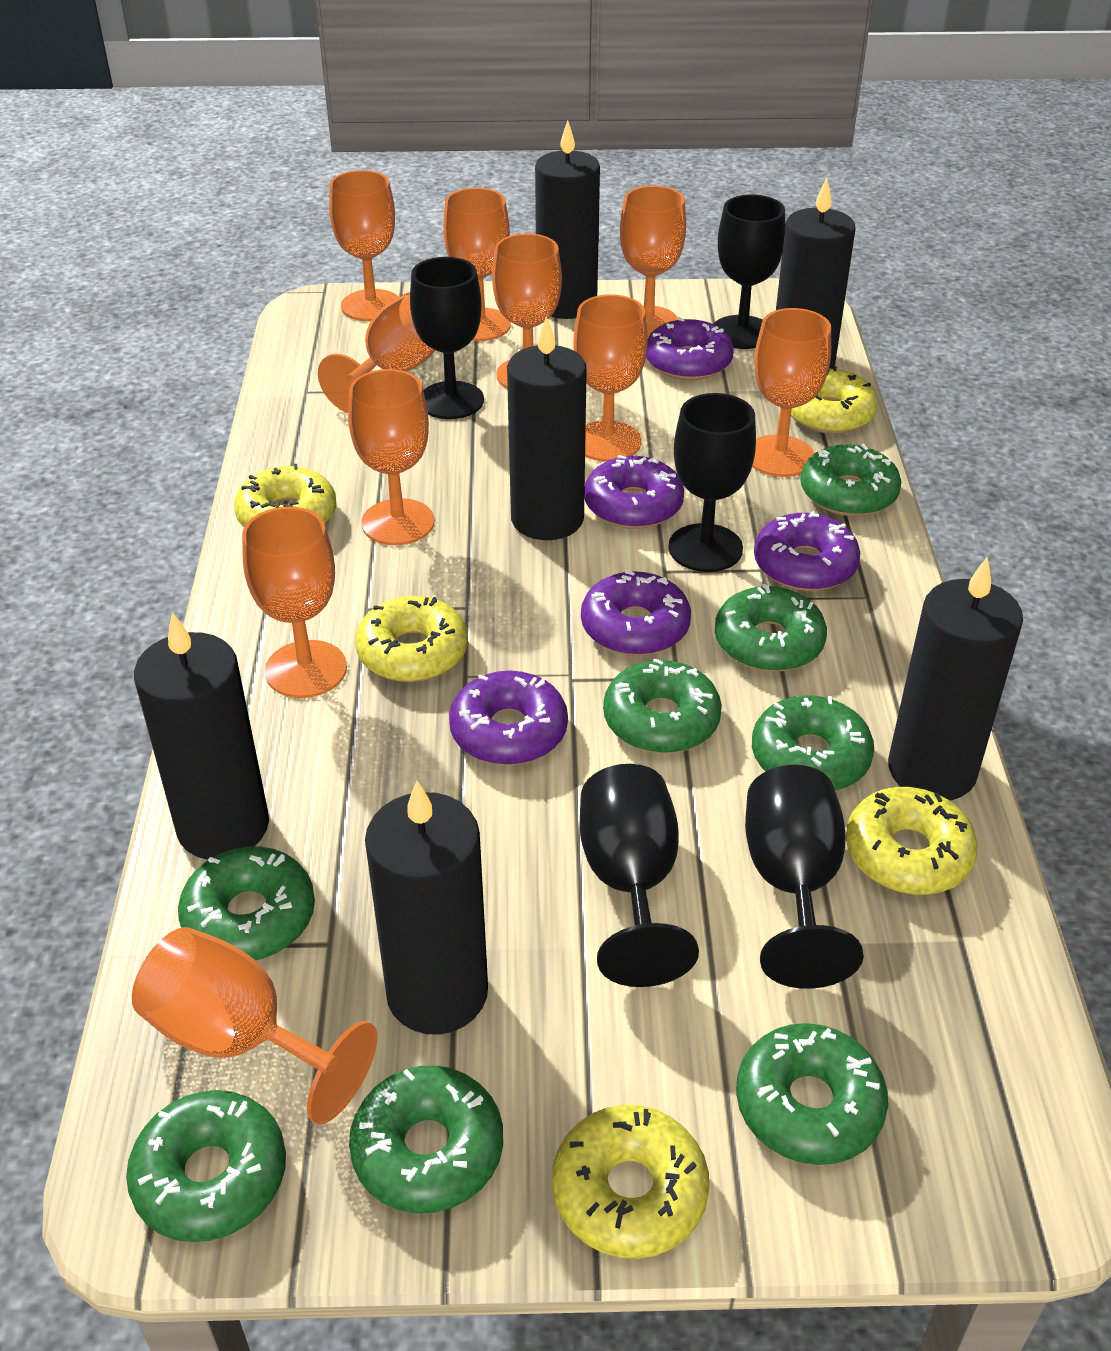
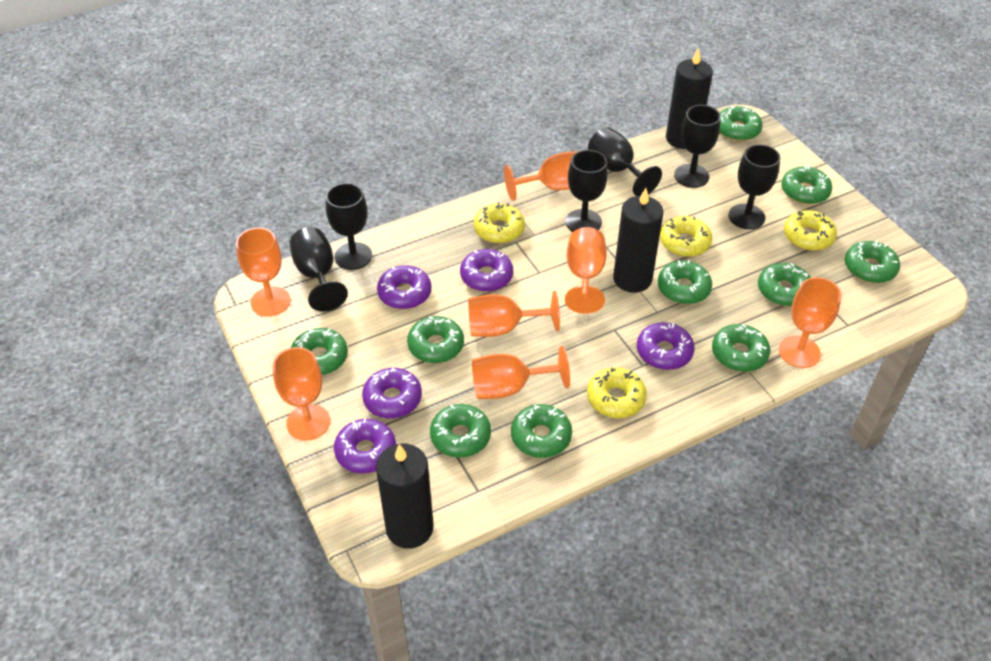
black candle: 6 -> 3
black goblet: 5 -> 6
green donut: 8 -> 10
orange goblet: 10 -> 7
yellow donut: 5 -> 4

